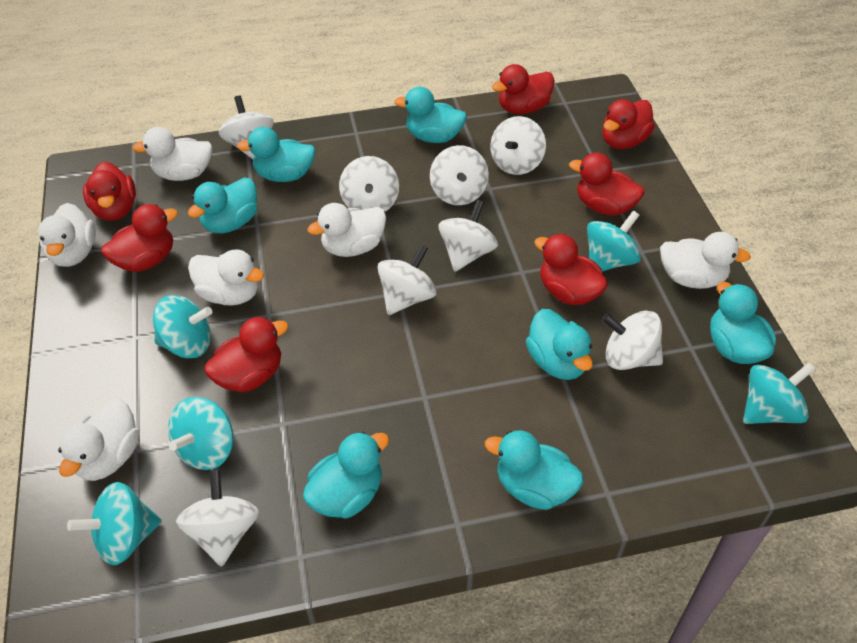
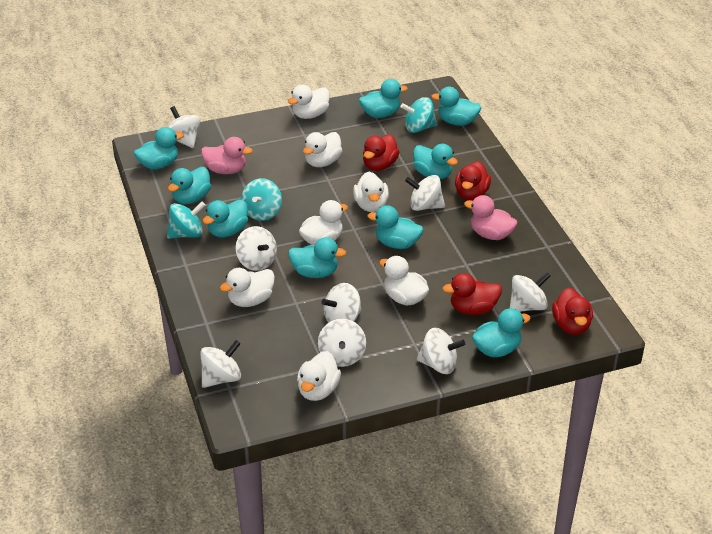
pink duck: 0 -> 2
red duck: 7 -> 4
turquoise duck: 7 -> 9
turquoise spinning top: 5 -> 3
white duck: 6 -> 7

